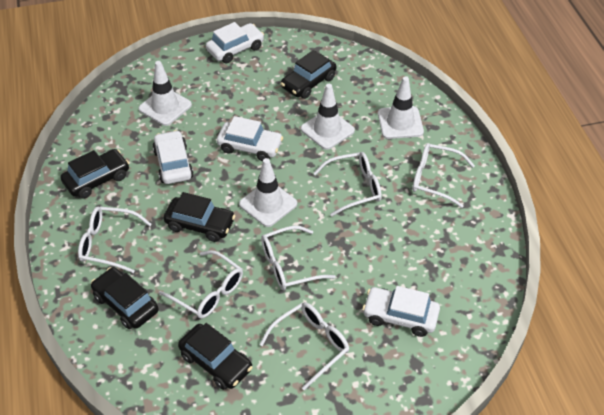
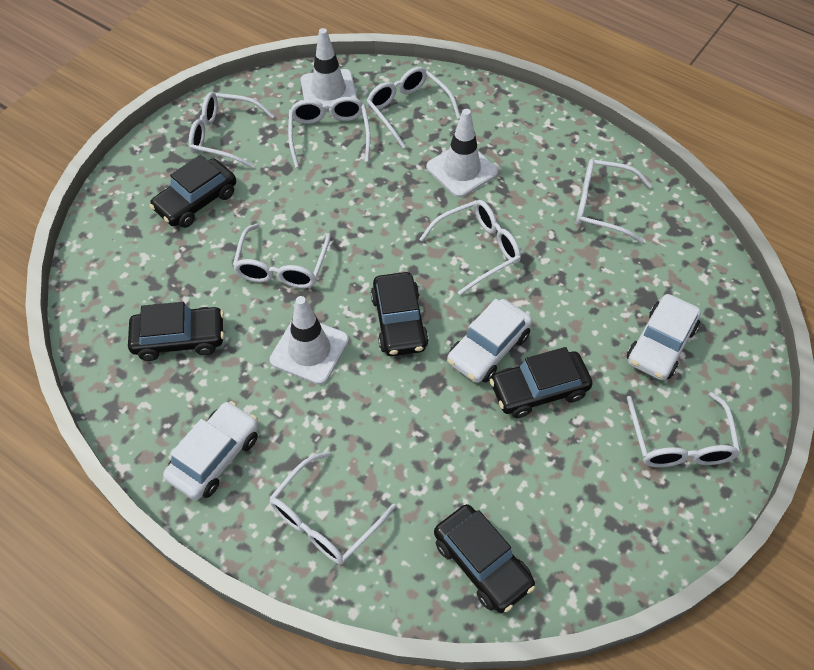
white car: 4 -> 3
white glasses: 6 -> 8
white traffic cone: 4 -> 3

